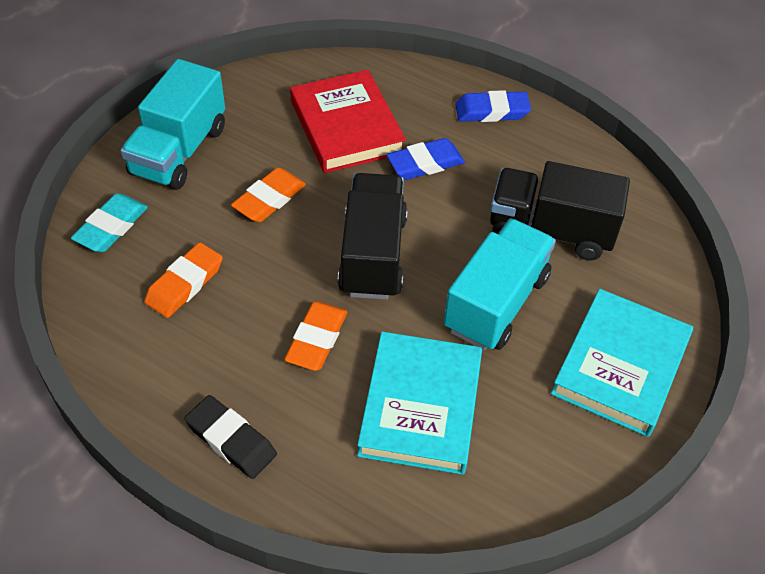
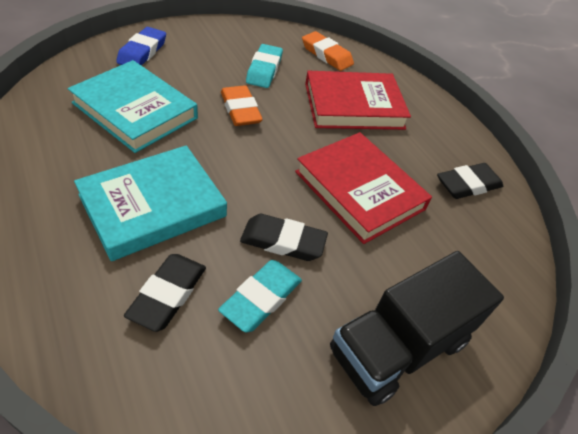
black eraser: 1 -> 3
black truck: 2 -> 1
blue eraser: 2 -> 1
orange eraser: 3 -> 2
red book: 1 -> 2
turquoise eraser: 1 -> 2
turquoise truck: 2 -> 0

